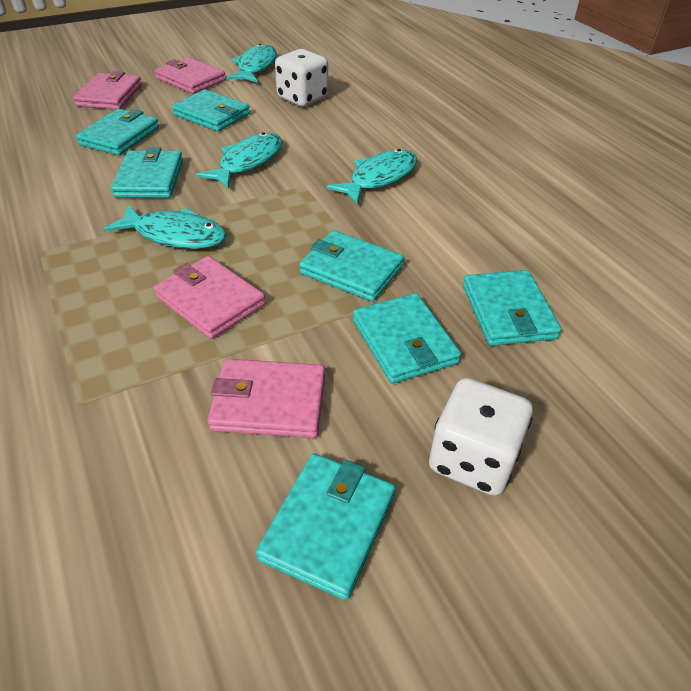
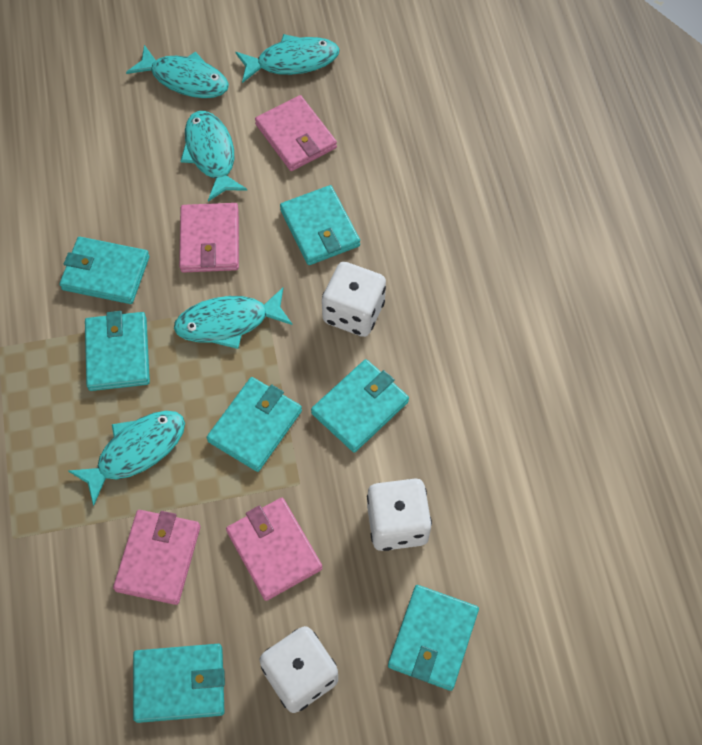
turquoise fish: 4 -> 5
white dice: 2 -> 3

